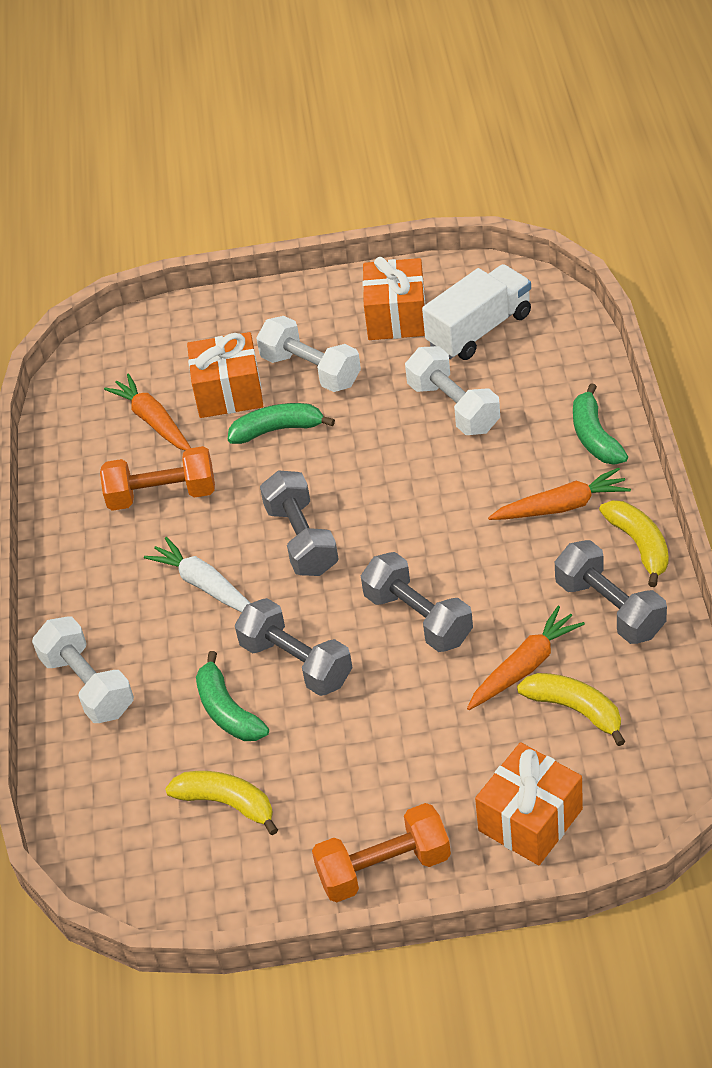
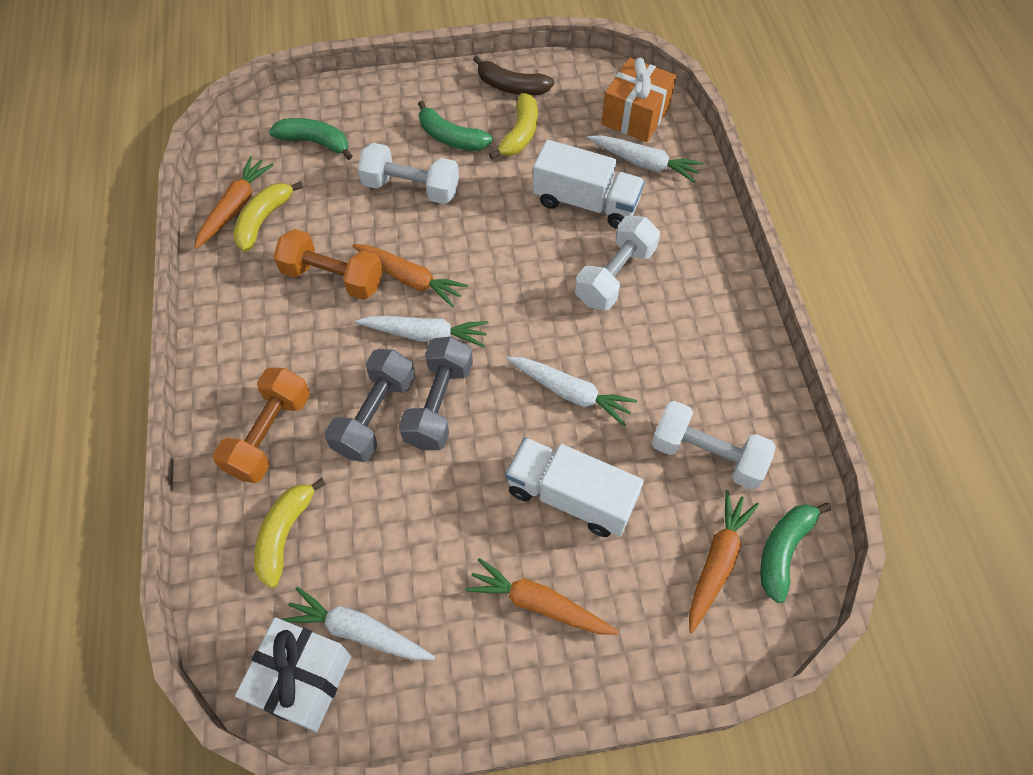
brown banana: 0 -> 1
grey dumbbell: 4 -> 2
orange carrot: 3 -> 4
orange gift: 3 -> 1
white carrot: 1 -> 4
white gift: 0 -> 1
white truck: 1 -> 2

